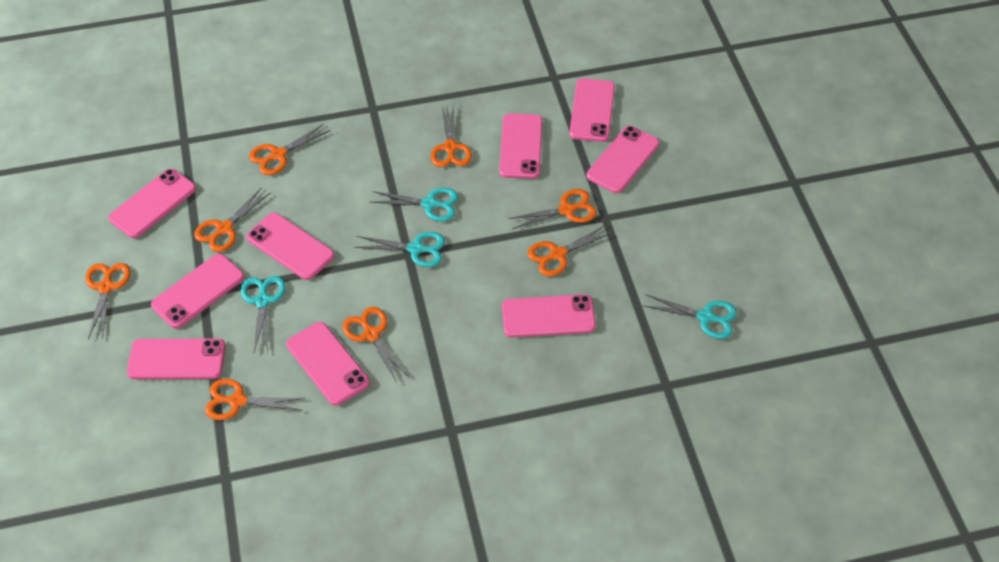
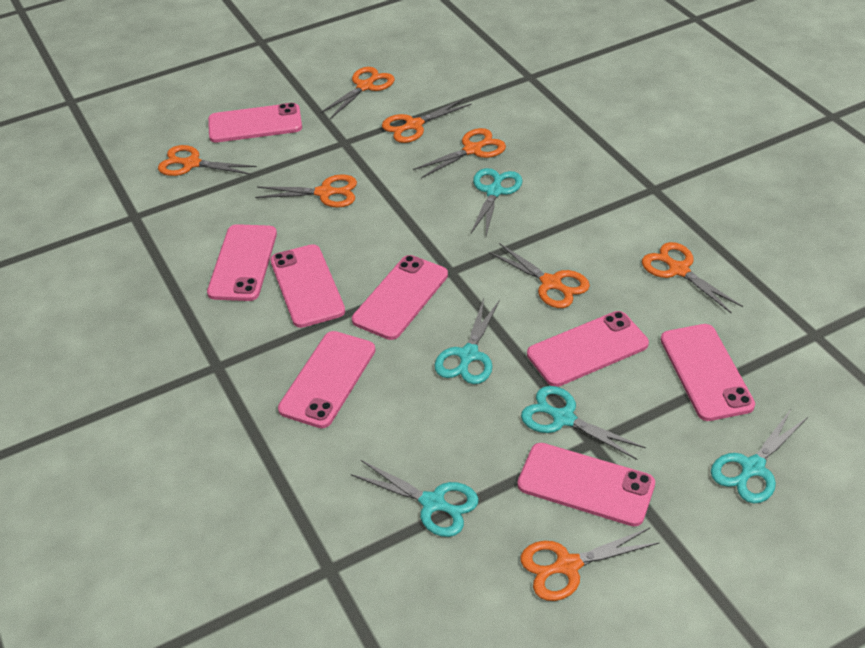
pink phone: 9 -> 8
turquoise scissors: 4 -> 5

